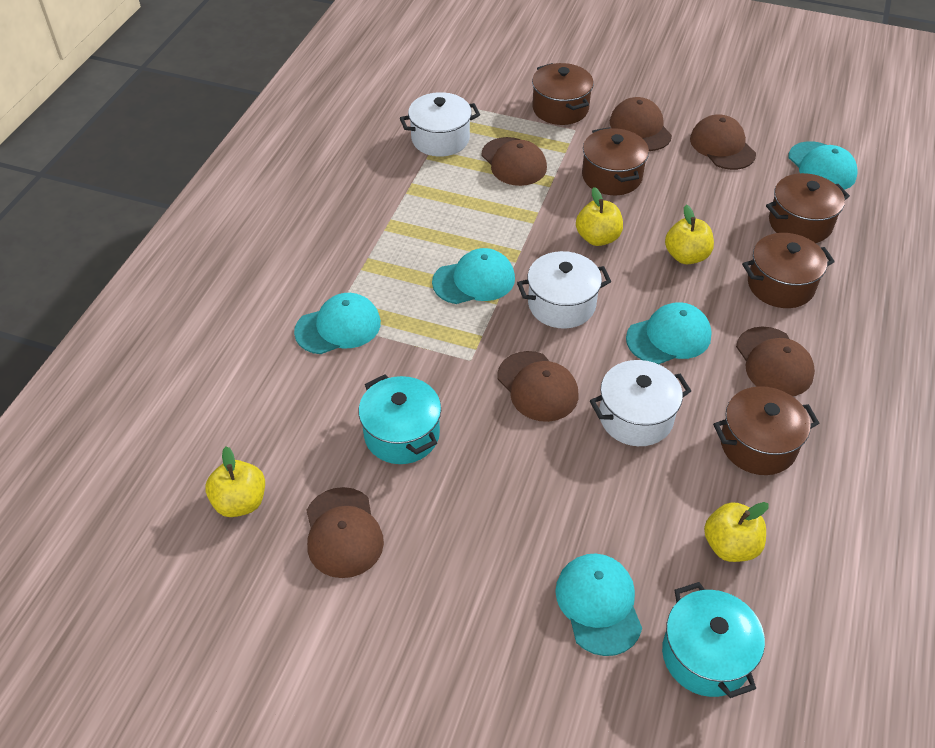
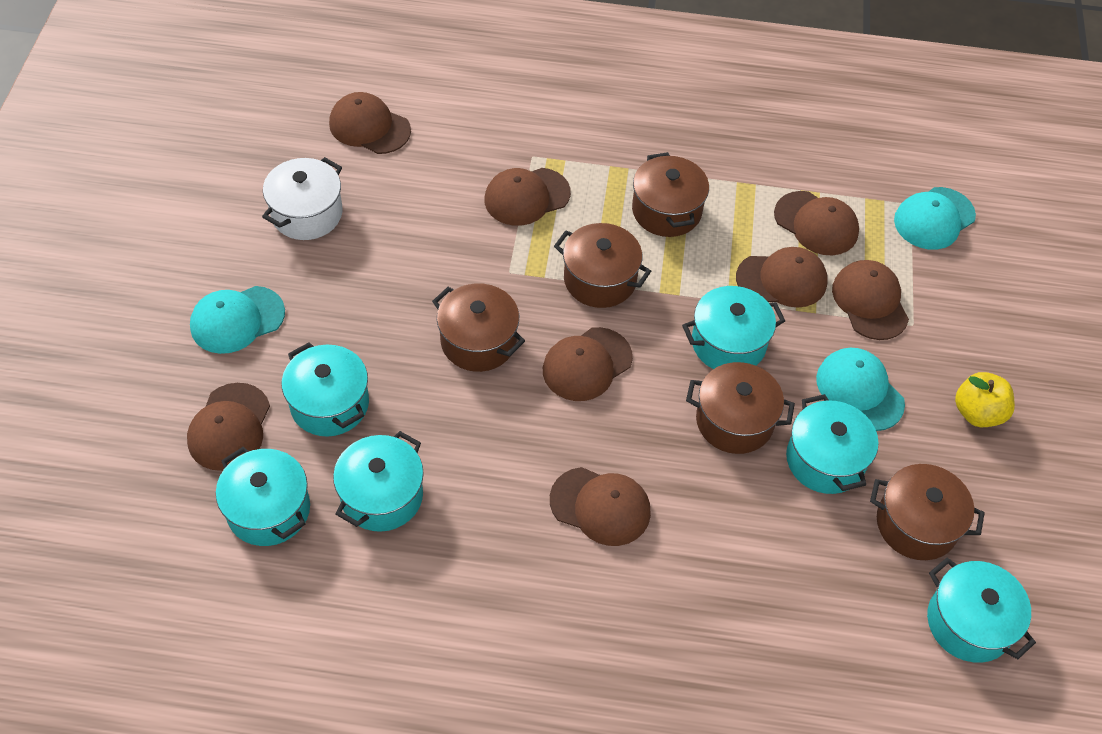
brown cap: 6 -> 8
turquoise cap: 5 -> 3
turquoise pot: 2 -> 6
white pot: 3 -> 1
yellow apple: 4 -> 1

